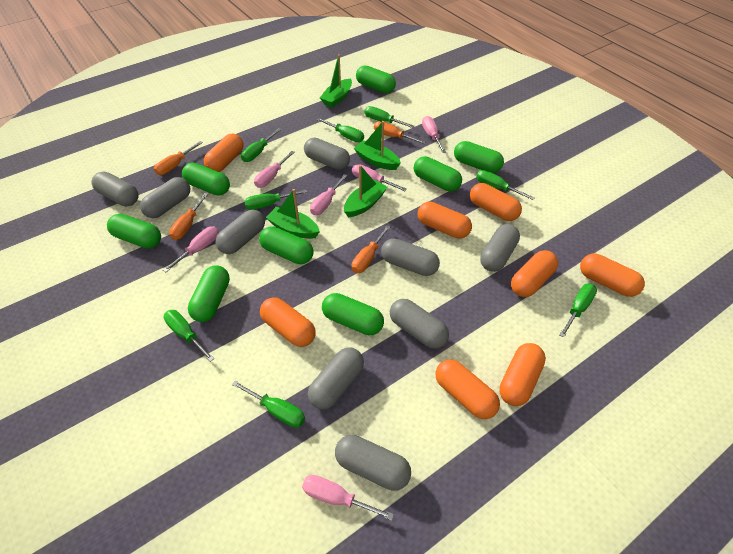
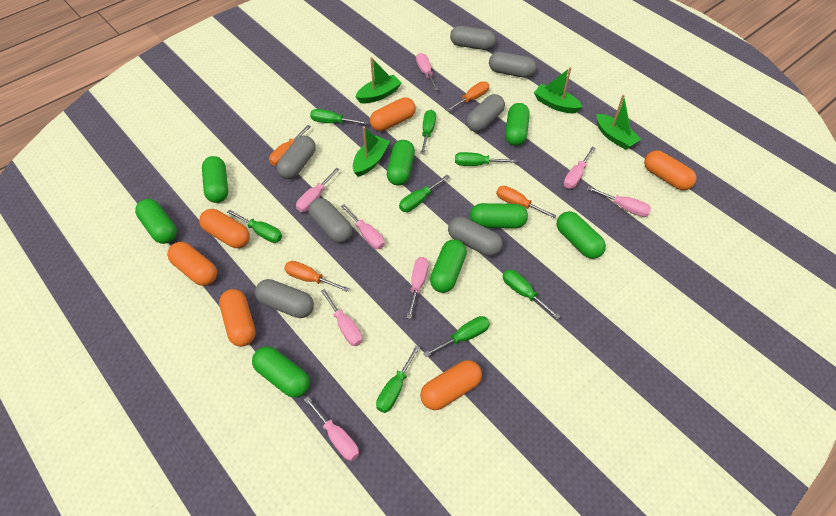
grey capsule: 9 -> 7
orange capsule: 8 -> 6
pink screwdriver: 6 -> 8

